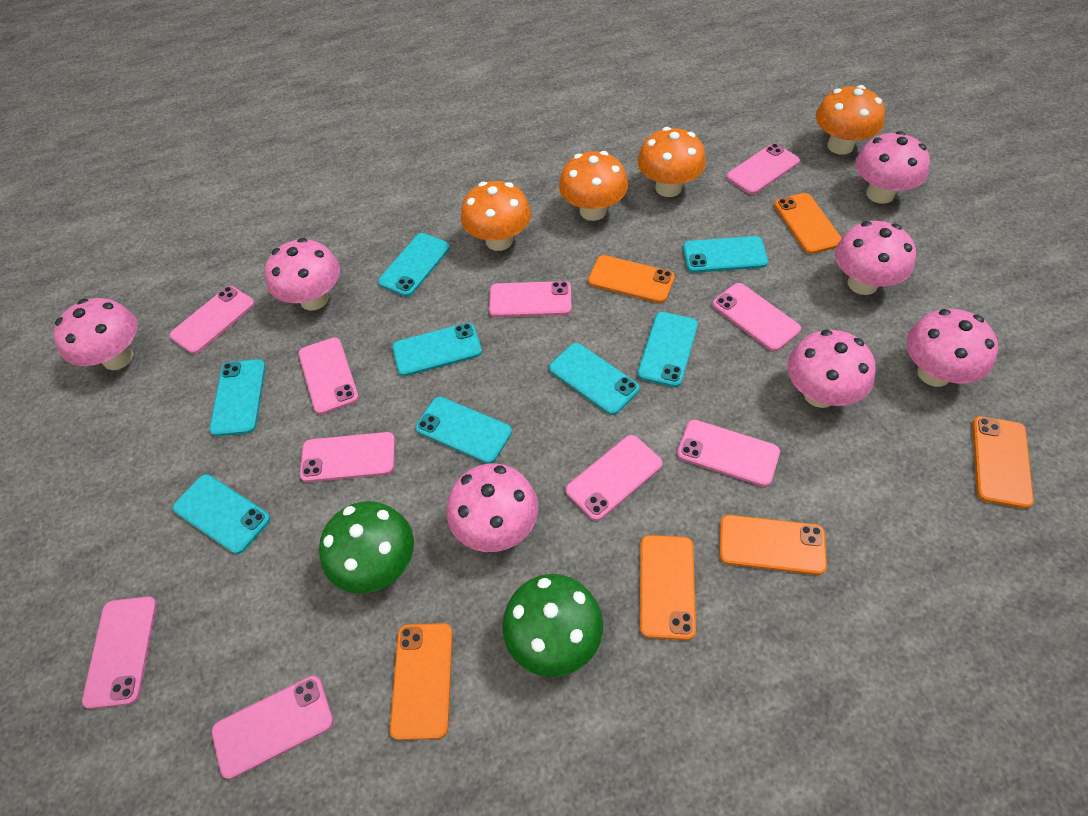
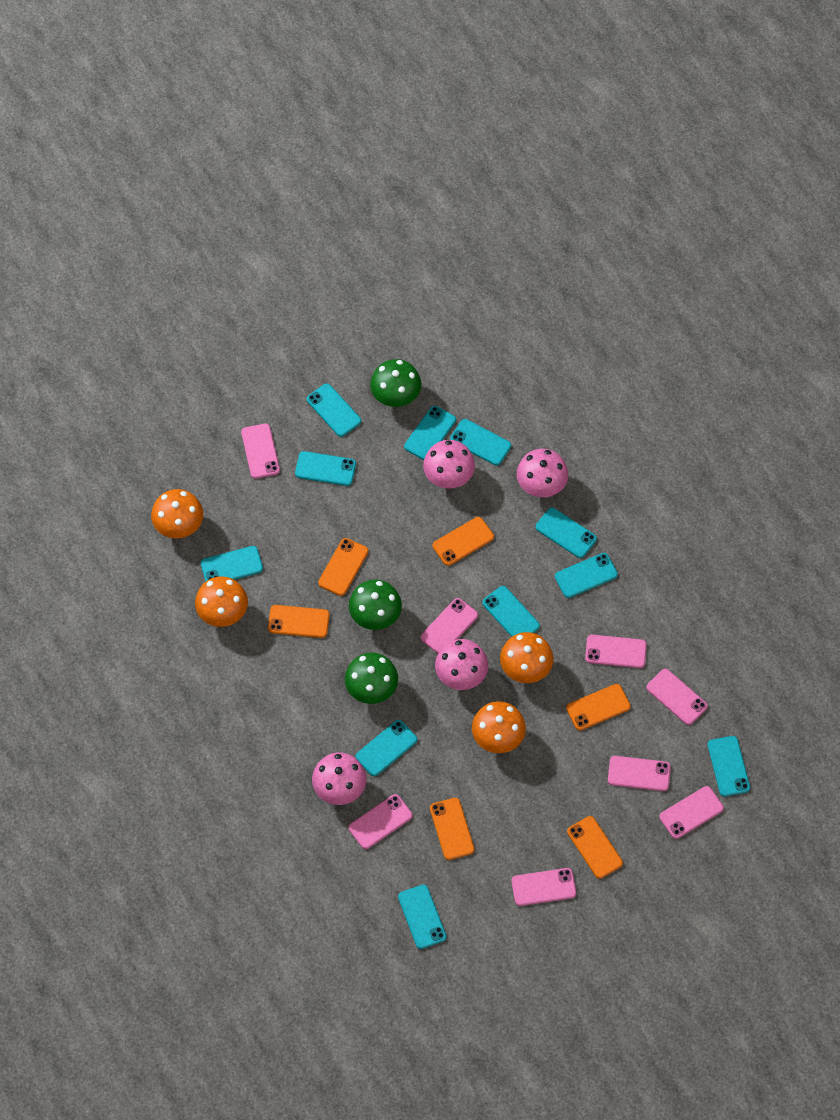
green mushroom: 2 -> 3
pink mushroom: 7 -> 4
pink phone: 10 -> 8
turquoise phone: 8 -> 11

